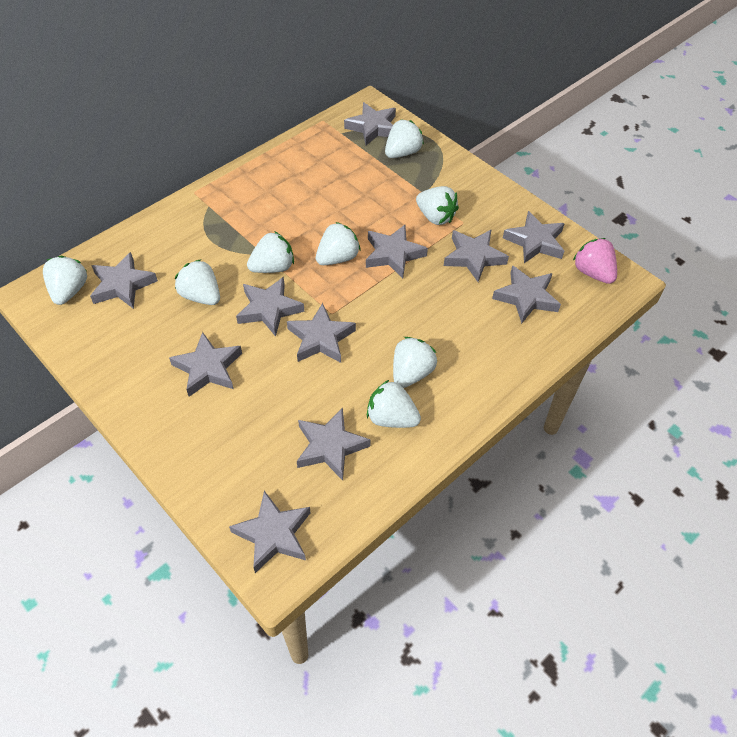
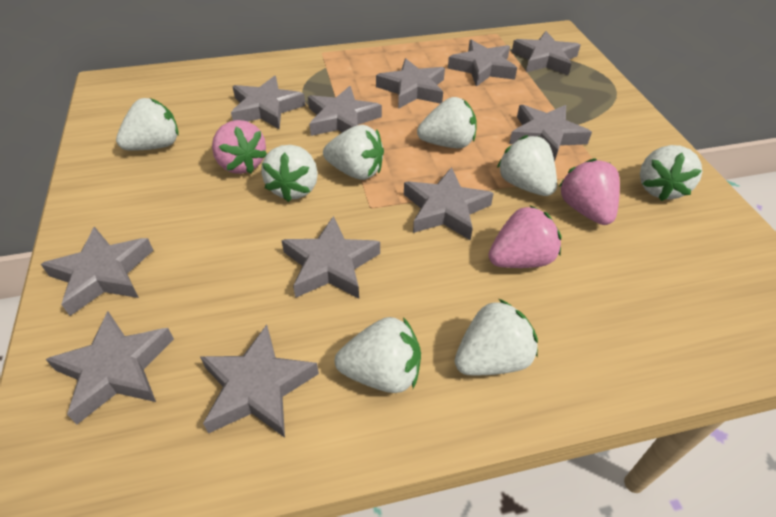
pink strawberry: 1 -> 3

